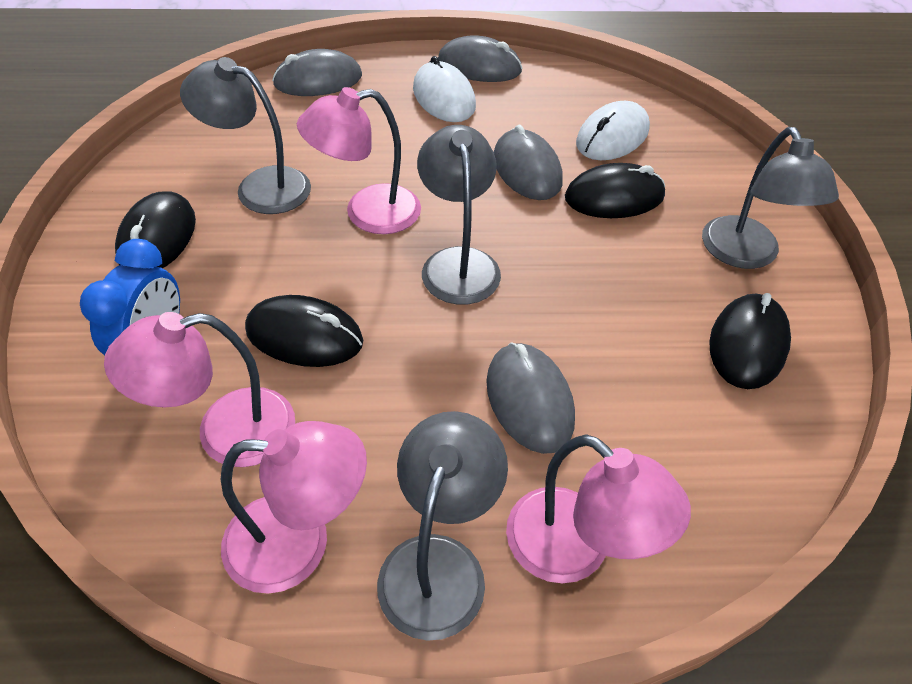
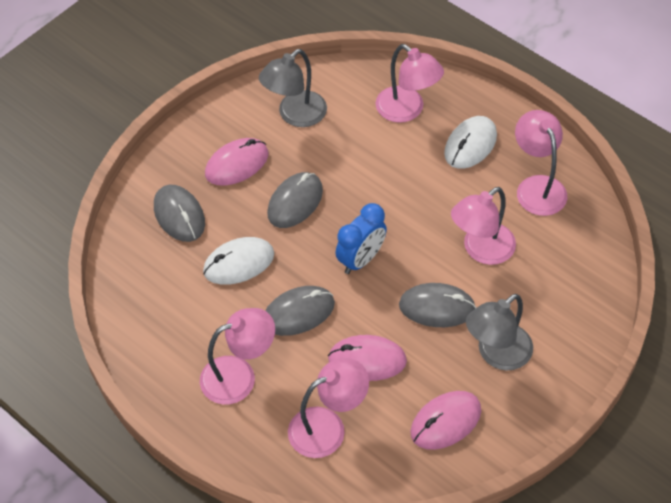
black mouse: 4 -> 0
grey lamp: 4 -> 2
pink lamp: 4 -> 5
pink mouse: 0 -> 3

